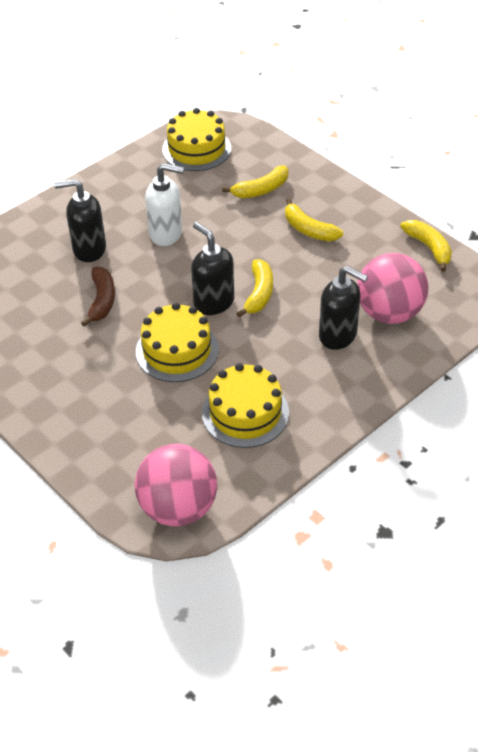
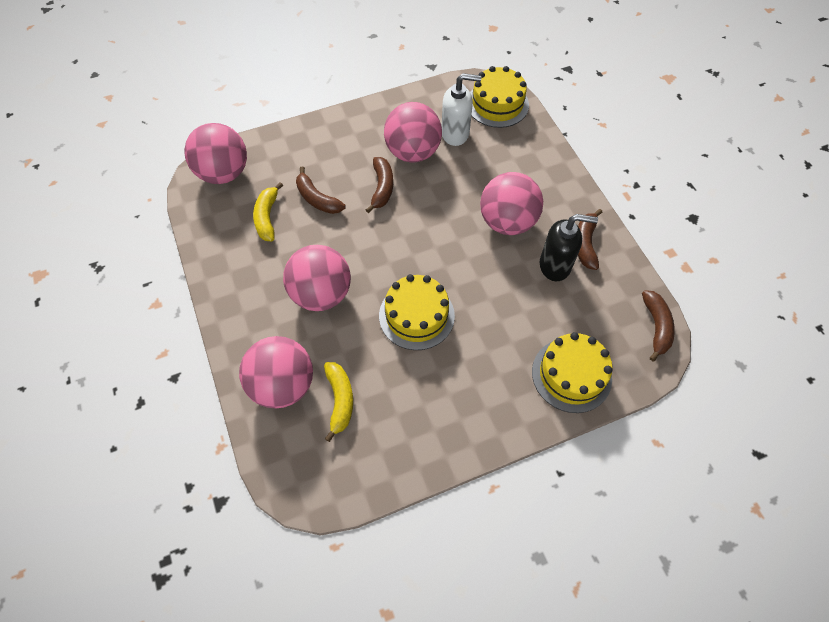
black soap dispenser: 3 -> 1
brown banana: 1 -> 4
pink ball: 2 -> 5
yellow banana: 4 -> 2

